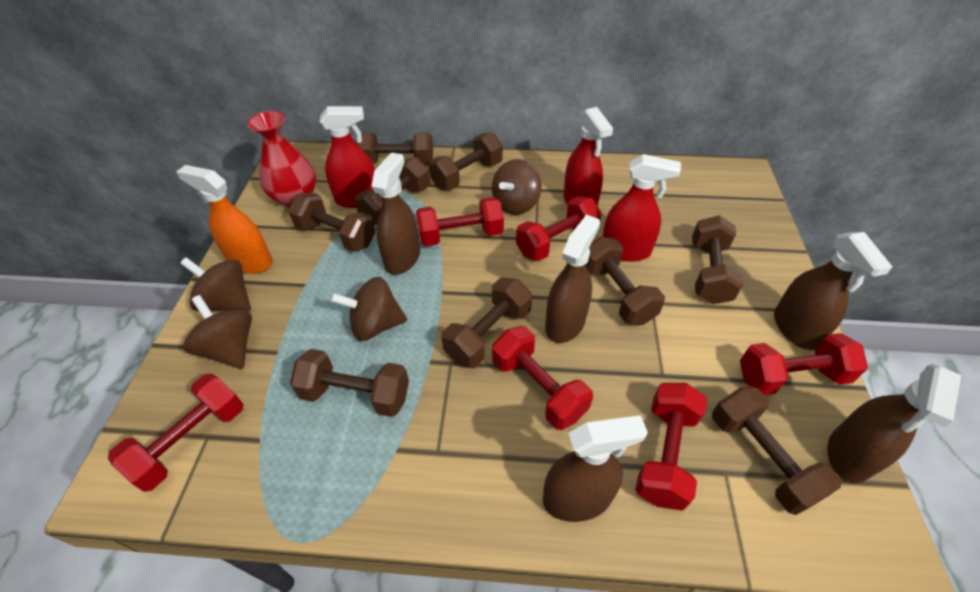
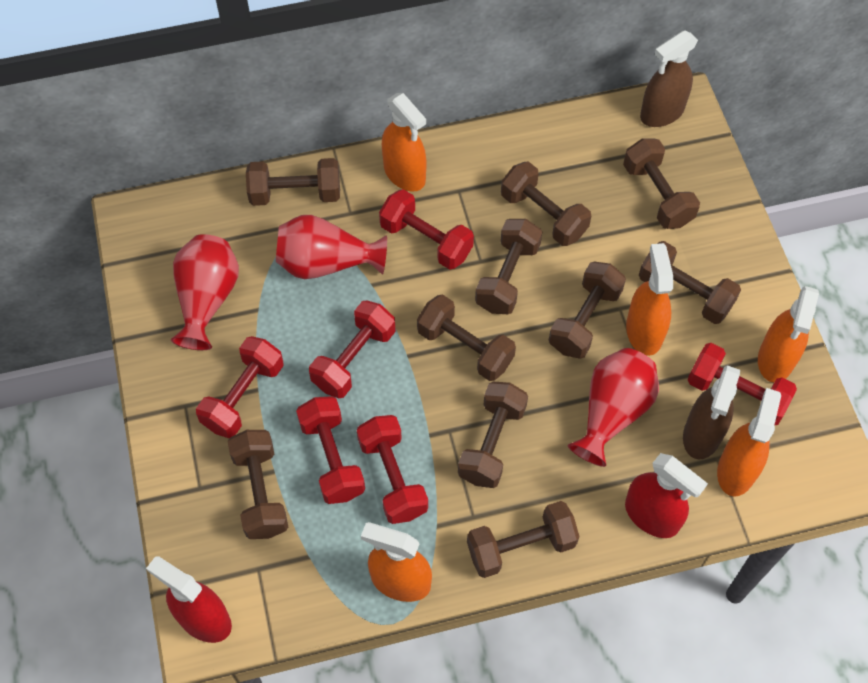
brown dumbbell: 9 -> 10
brown spinning top: 4 -> 0
brown spray bottle: 5 -> 2
orange spray bottle: 1 -> 5
red spray bottle: 3 -> 2
red vase: 1 -> 3

